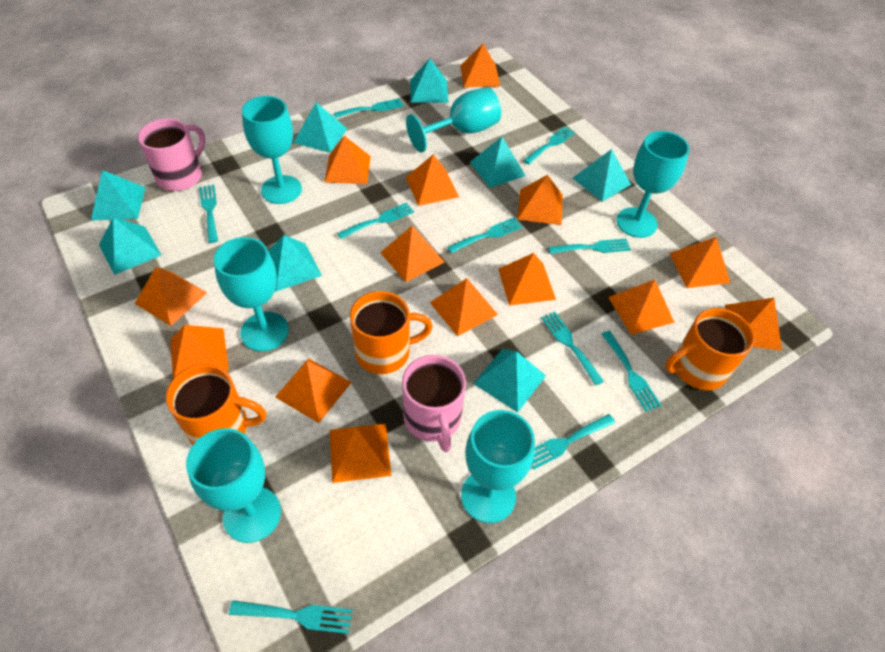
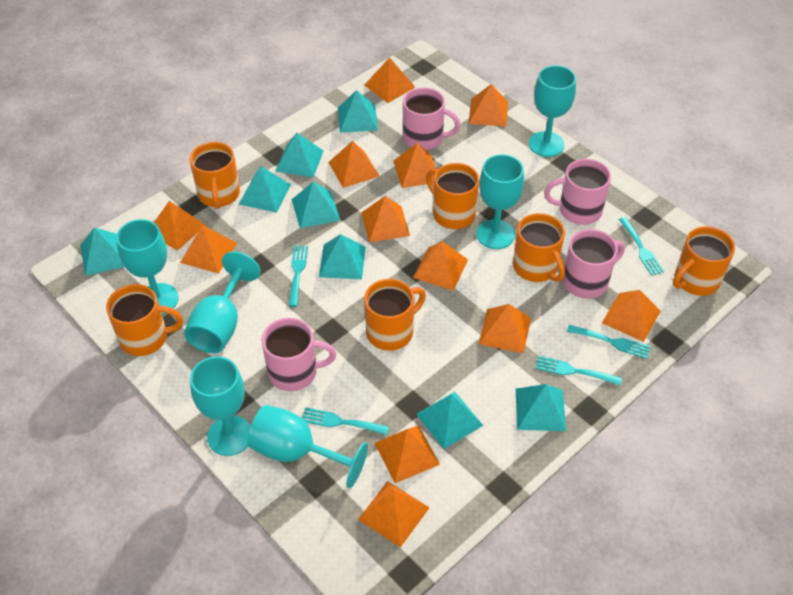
orange mug: 3 -> 6
orange pyramid: 14 -> 12
pink mug: 2 -> 4
turquoise fork: 10 -> 5

